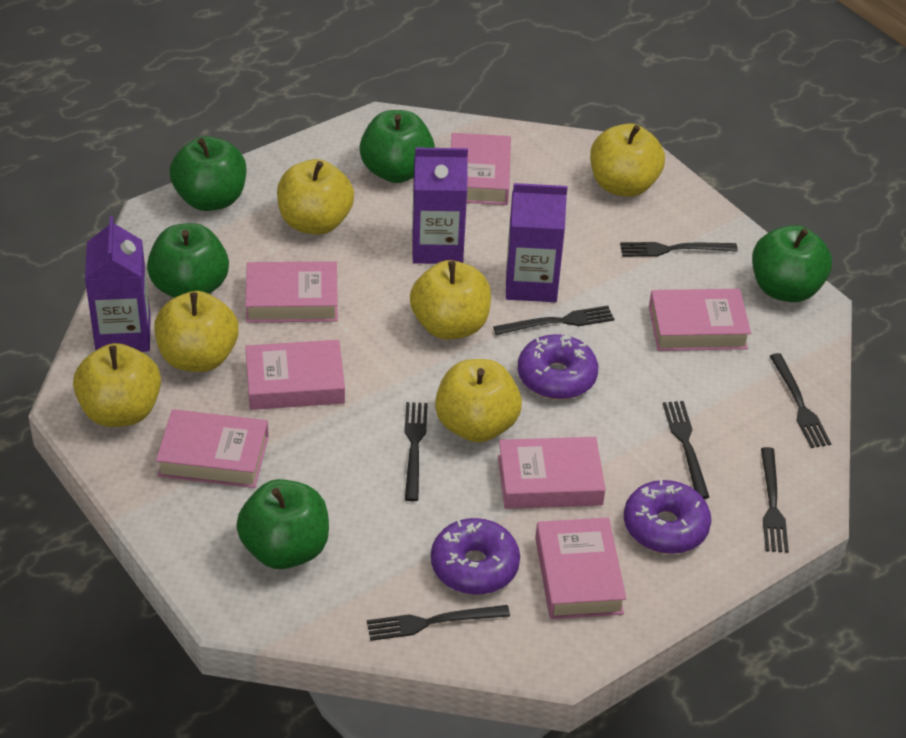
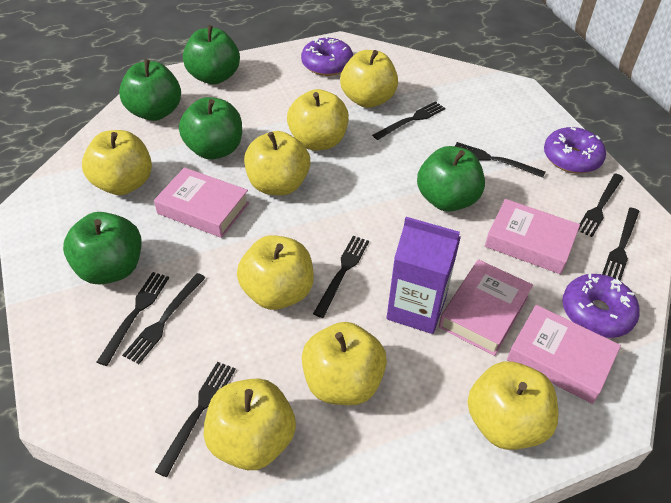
black fork: 7 -> 8
pink book: 7 -> 4
purple carton: 3 -> 1
yellow apple: 6 -> 8

